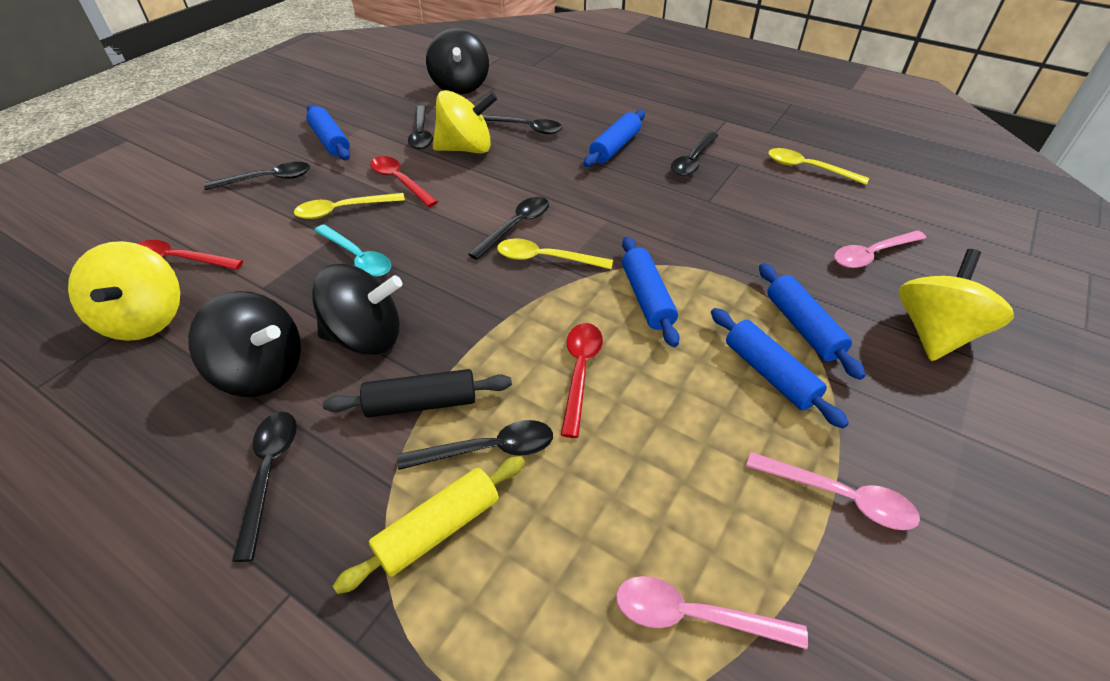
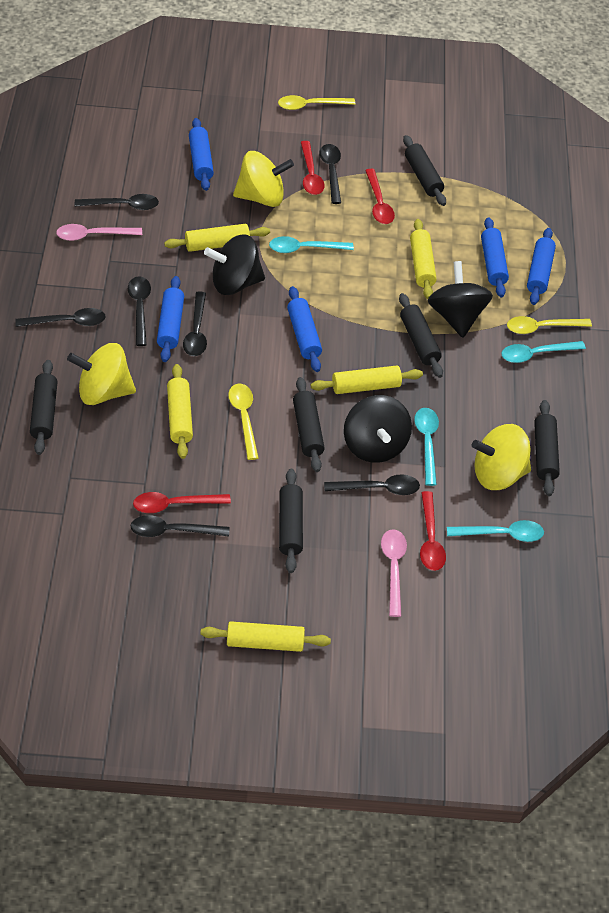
black rolling pin: 1 -> 6
pink spoon: 3 -> 2
red spoon: 3 -> 4
turquoise spoon: 1 -> 4
yellow rolling pin: 1 -> 5

